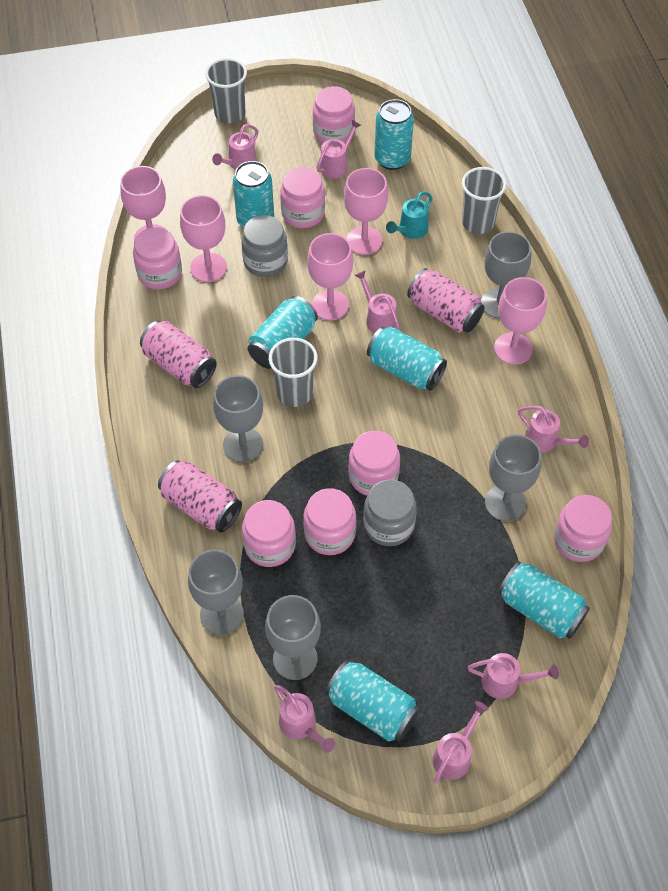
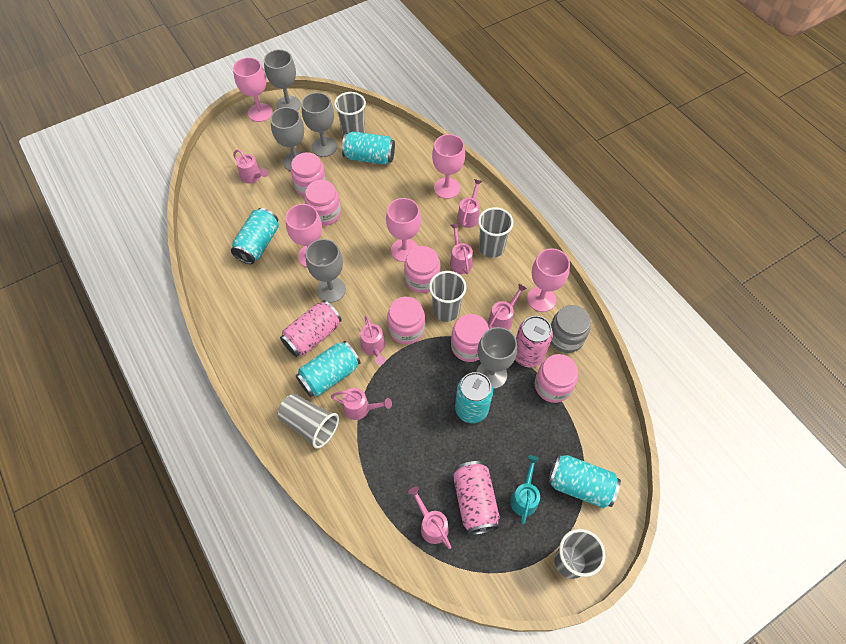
grey cup: 3 -> 5
grey jar: 2 -> 1
pink jar: 7 -> 6
turquoise can: 6 -> 5

